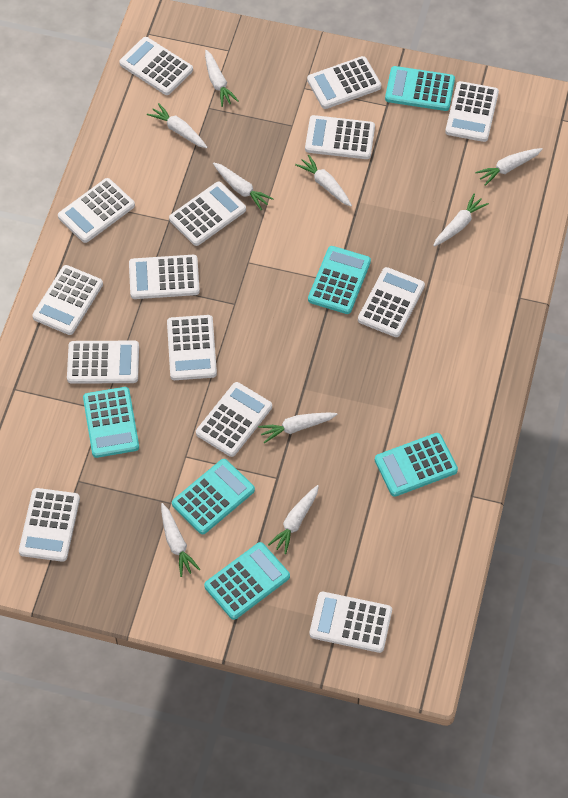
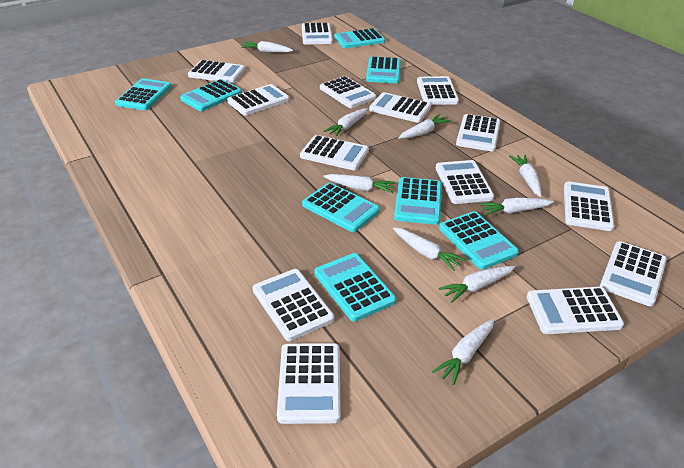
turquoise calculator: 6 -> 8

